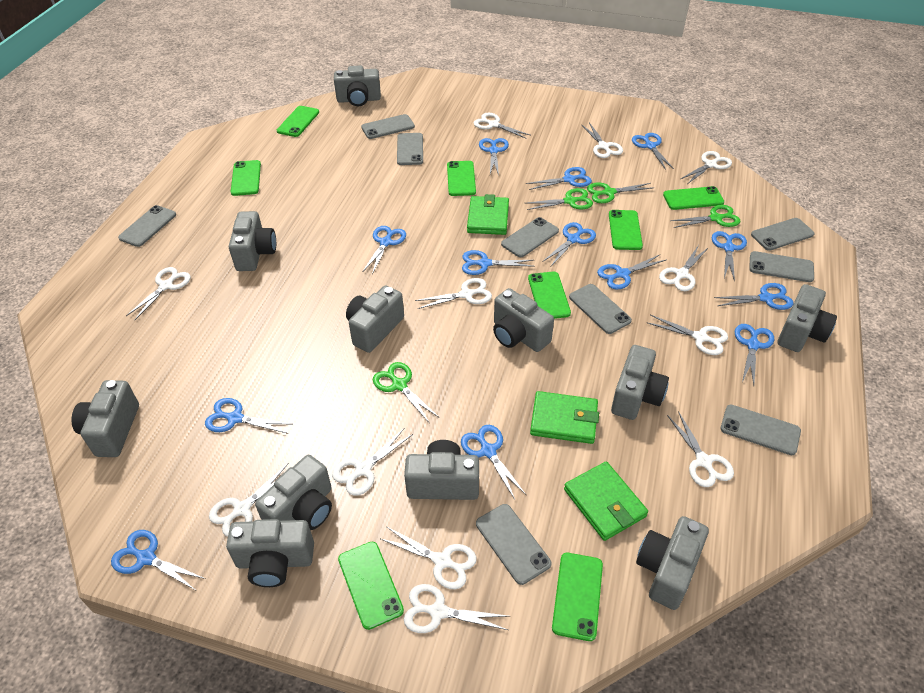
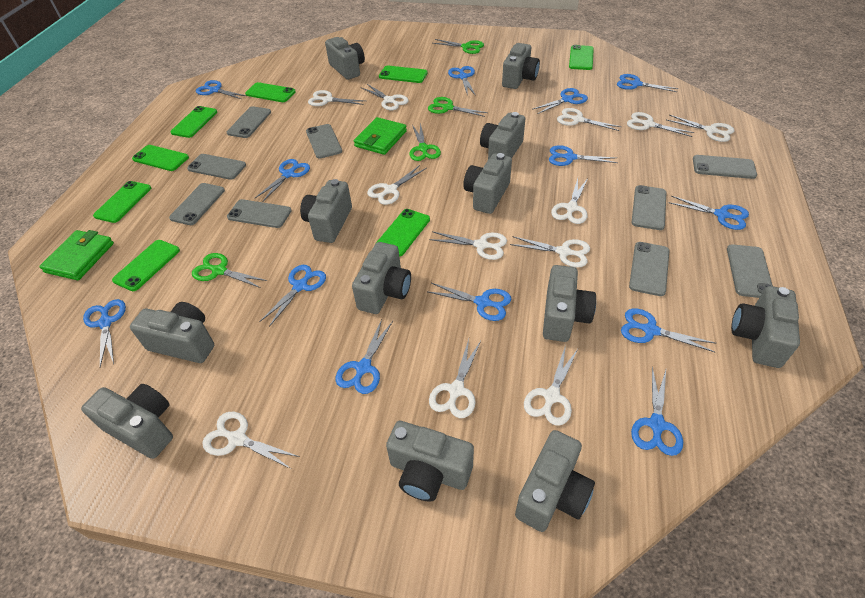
green wallet: 3 -> 2
grey camera: 11 -> 12

